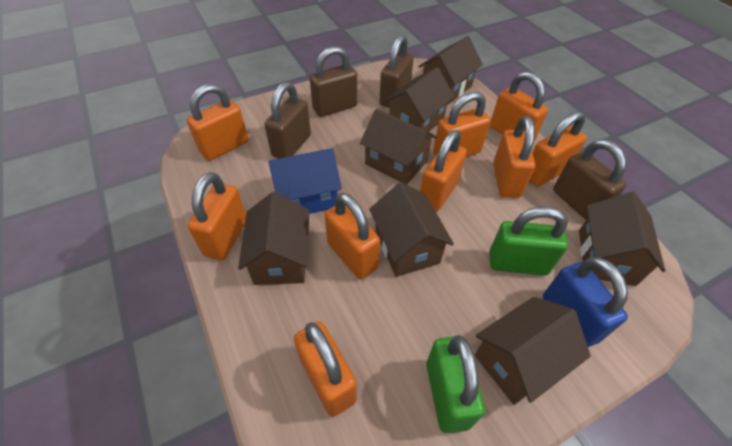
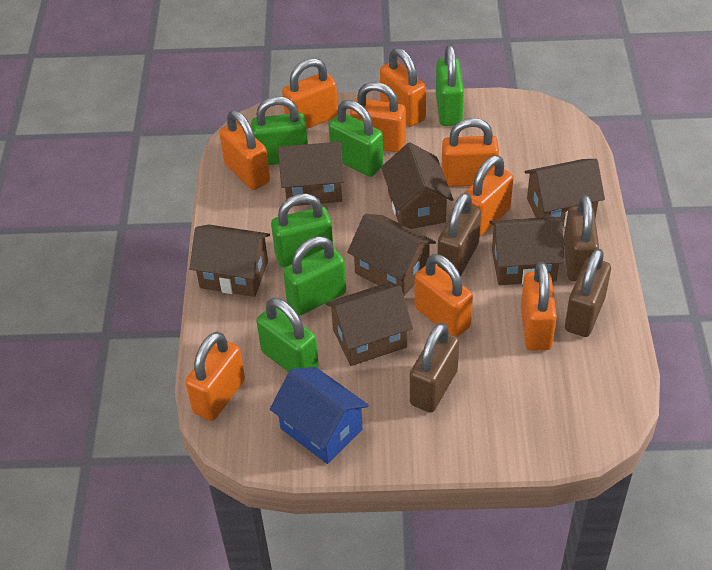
blue padlock: 1 -> 0
green padlock: 2 -> 6

